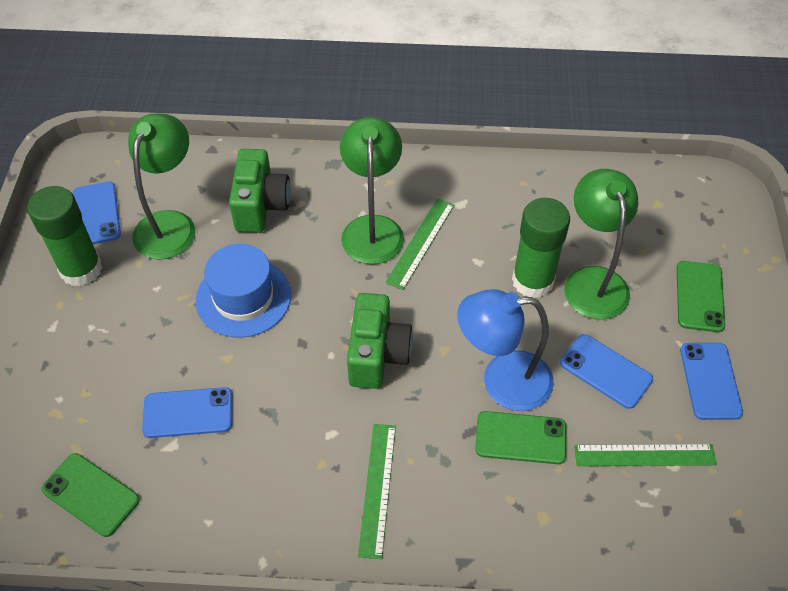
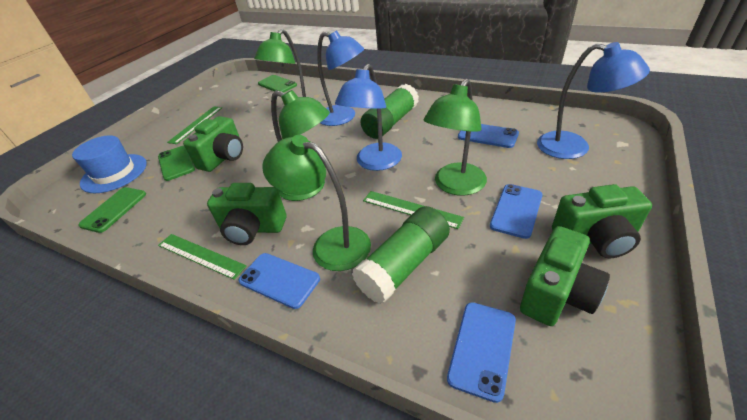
blue lamp: 1 -> 3
green camera: 2 -> 4
green lamp: 3 -> 4

